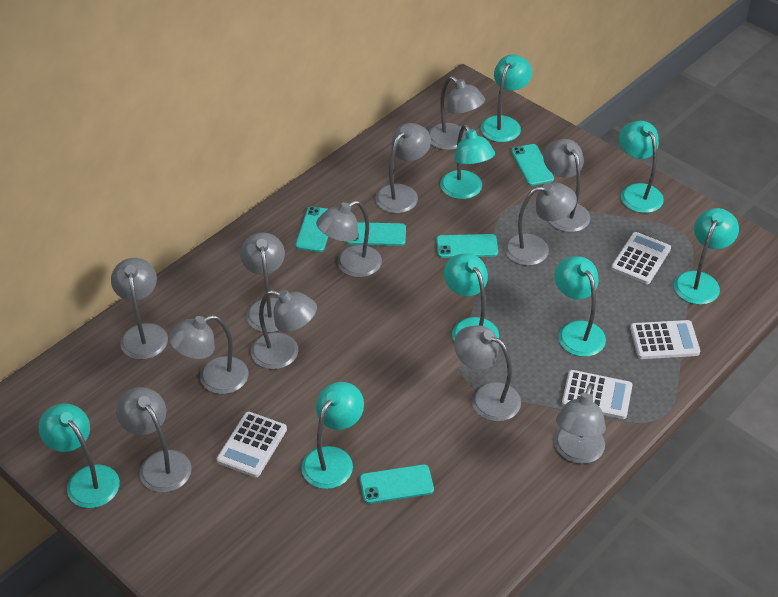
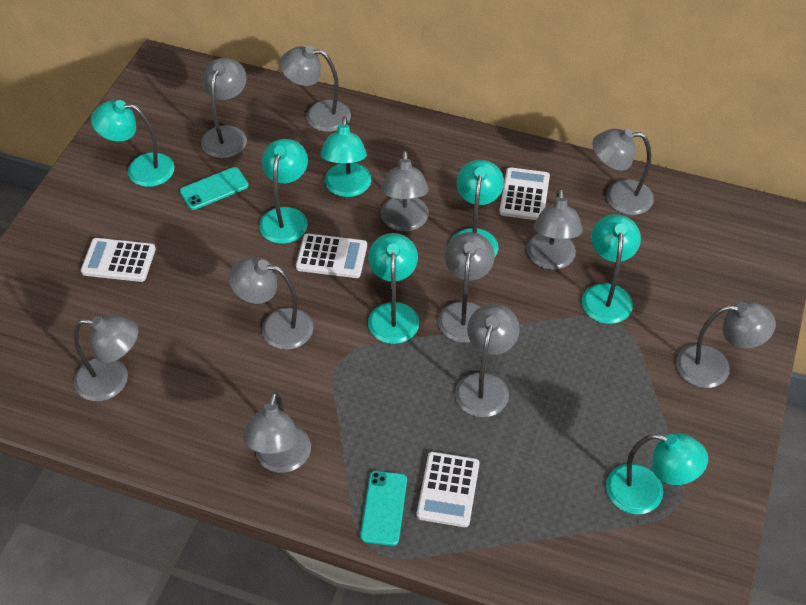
grey lamp: 12 -> 11
turquoise lamp: 8 -> 7
turquoise phone: 5 -> 2

